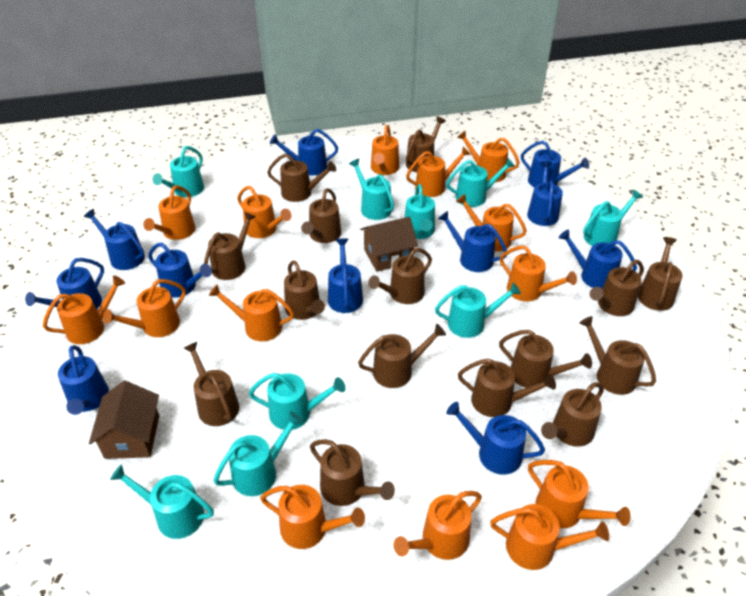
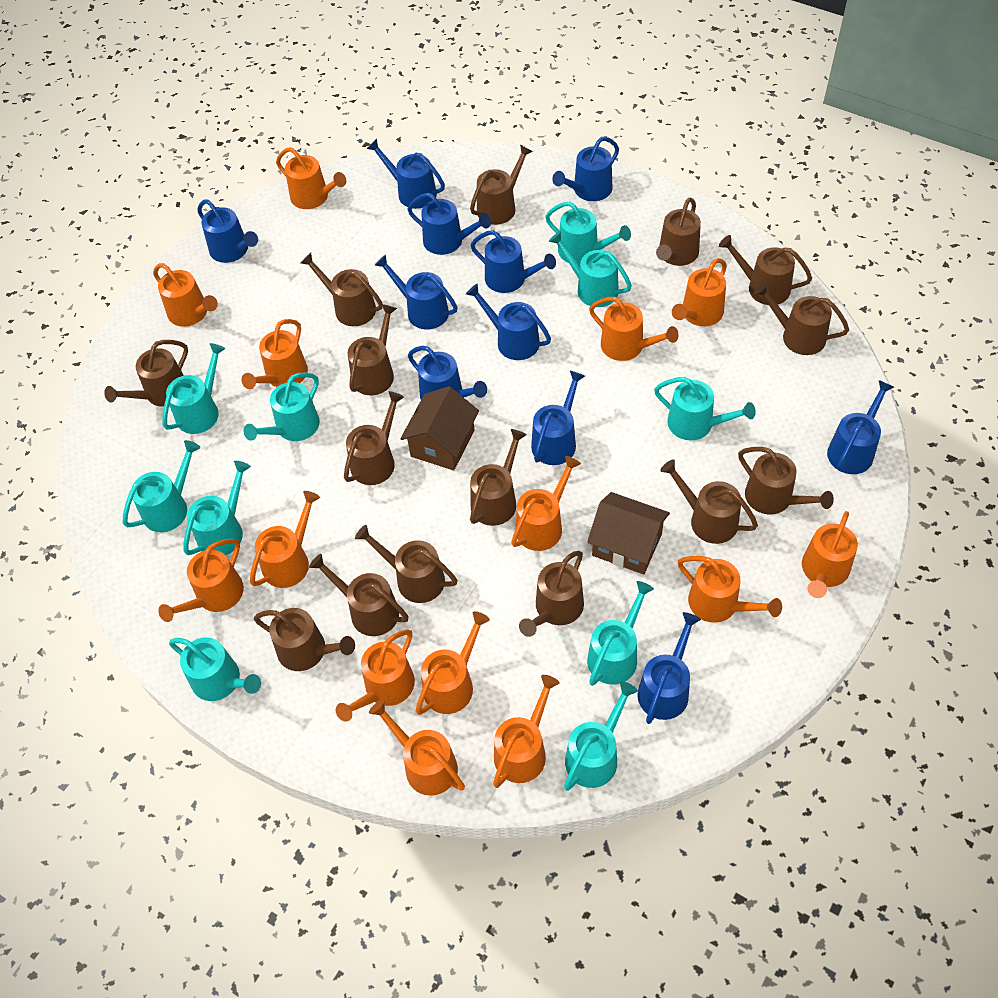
turquoise watering can: 9 -> 10

